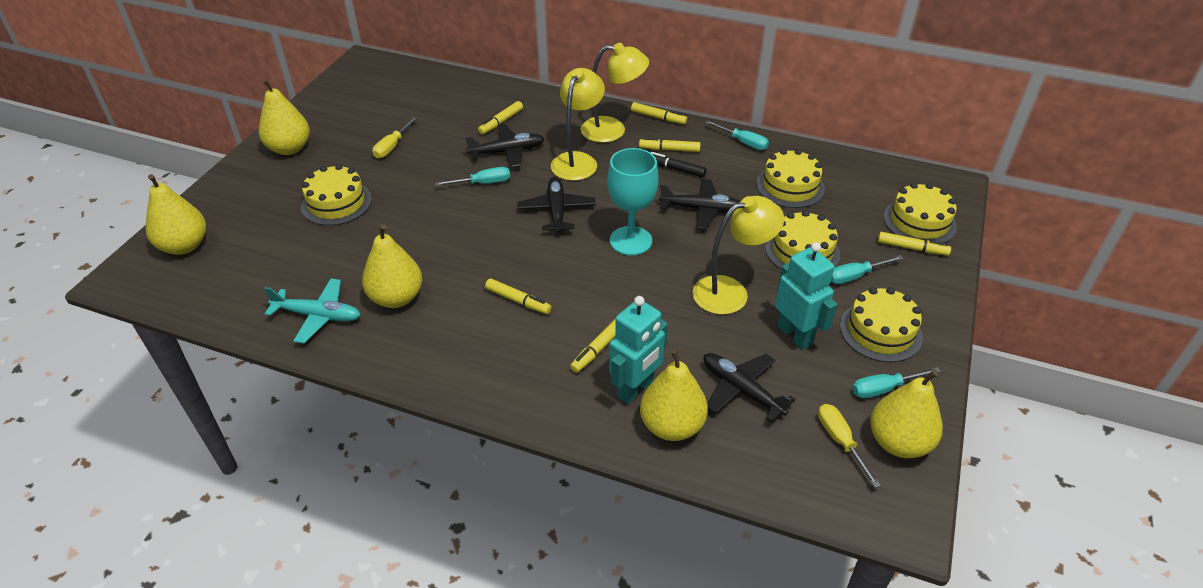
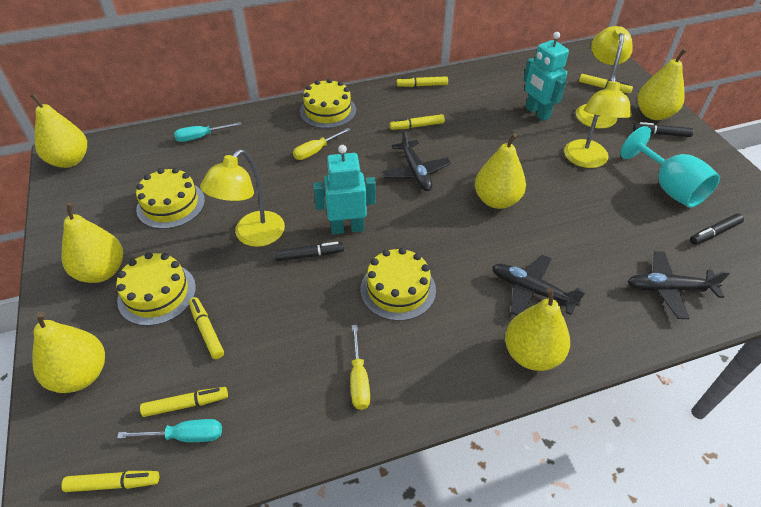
black marker: 1 -> 3
black plane: 4 -> 3
turquoise plane: 1 -> 0
turquoise screwdriver: 4 -> 2
yellow cake: 5 -> 4
yellow pear: 5 -> 6

